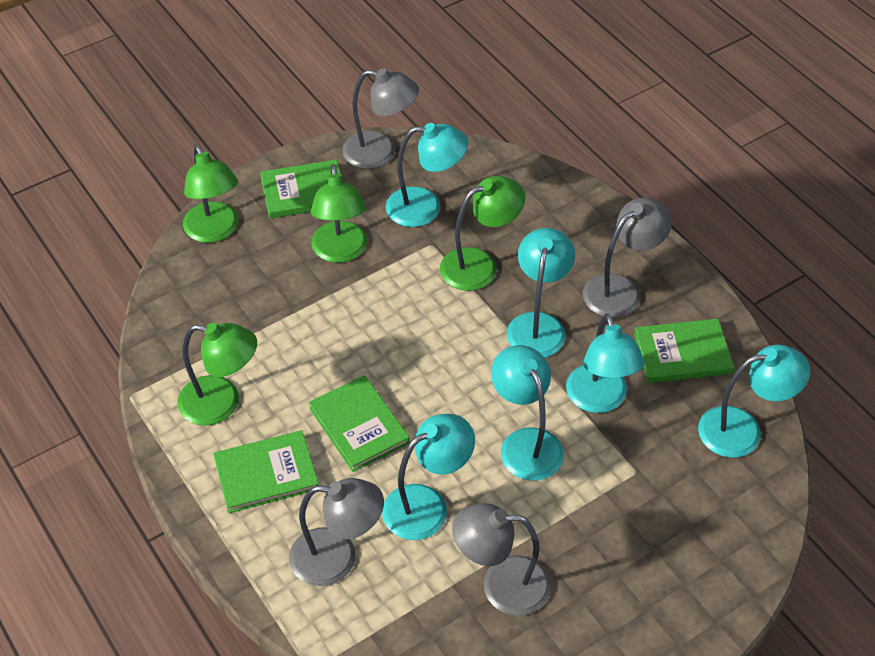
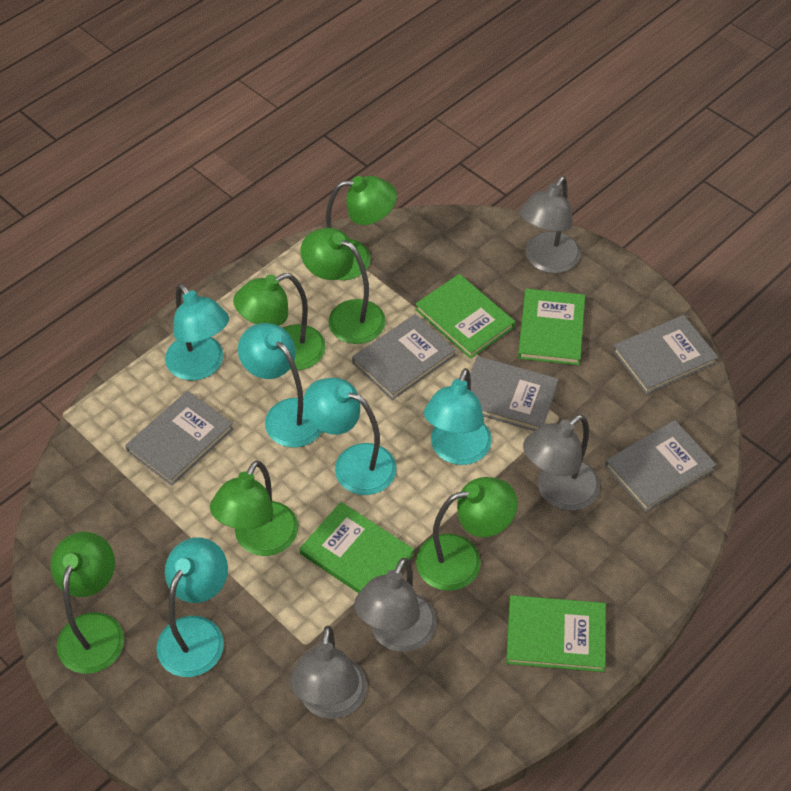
green lamp: 4 -> 6
grey book: 0 -> 5
turquoise lamp: 6 -> 5

